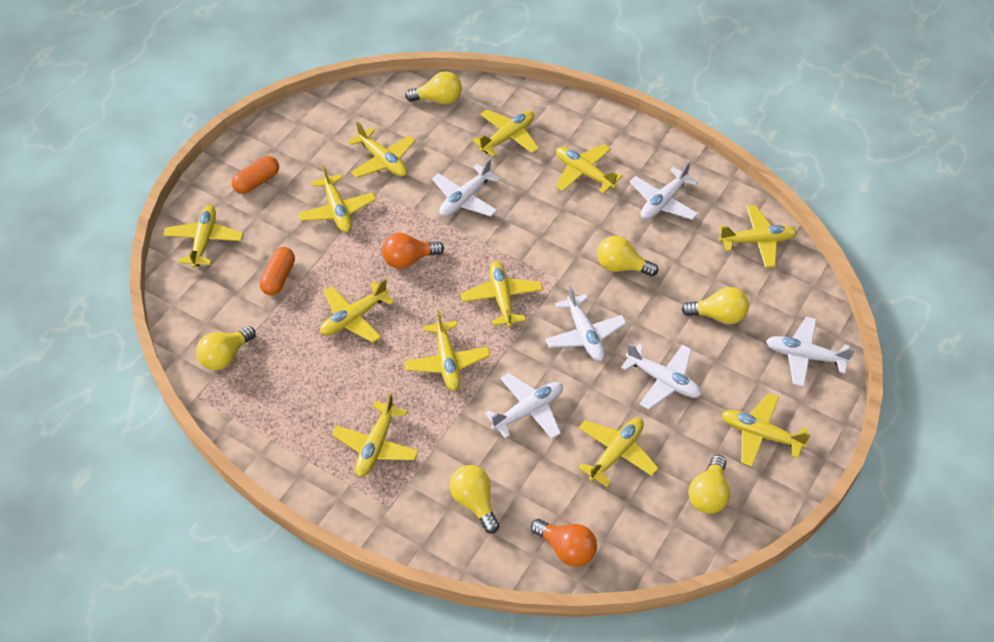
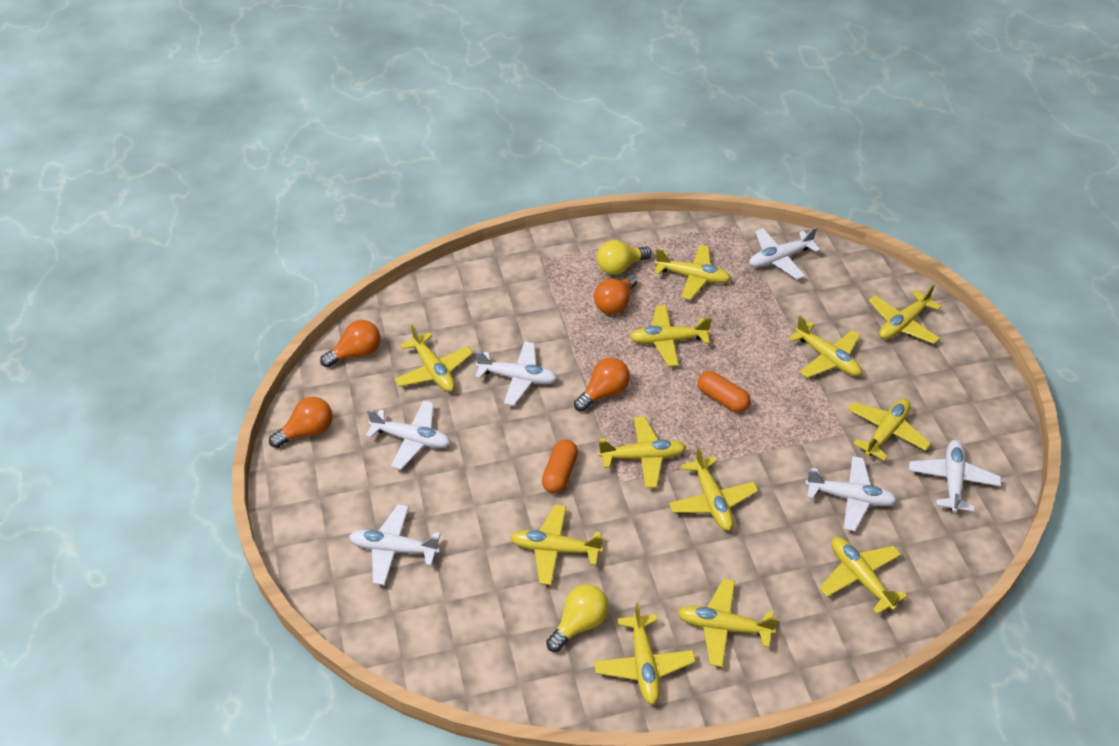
orange light bulb: 2 -> 4
yellow light bulb: 6 -> 2

